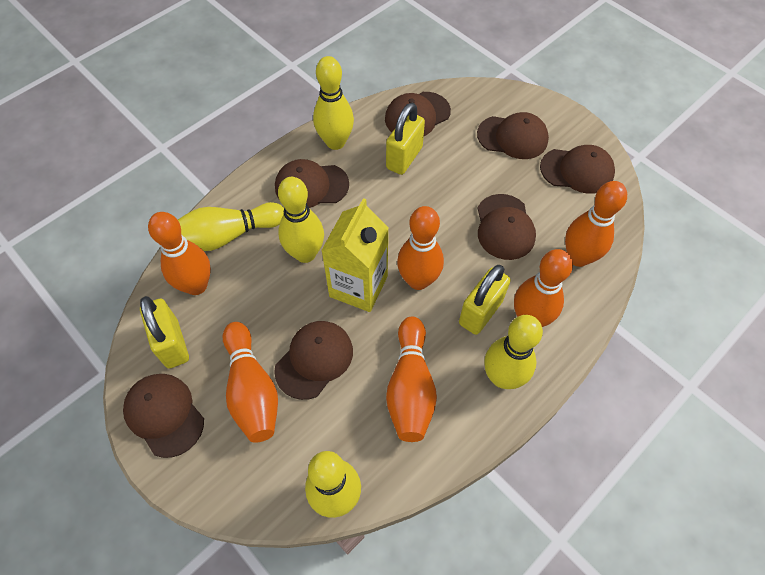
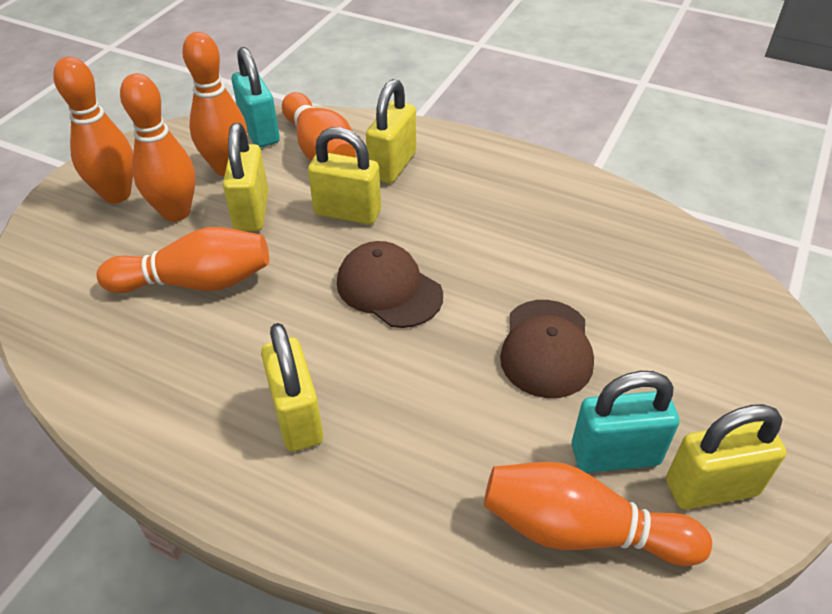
brown cap: 7 -> 2
turquoise padlock: 0 -> 2
yellow bowling pin: 5 -> 0
yellow carton: 1 -> 0
yellow padlock: 3 -> 5

